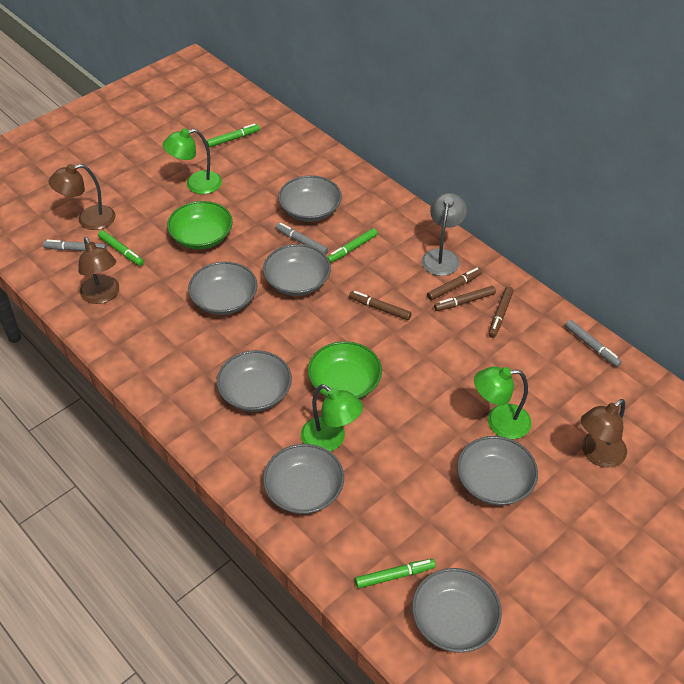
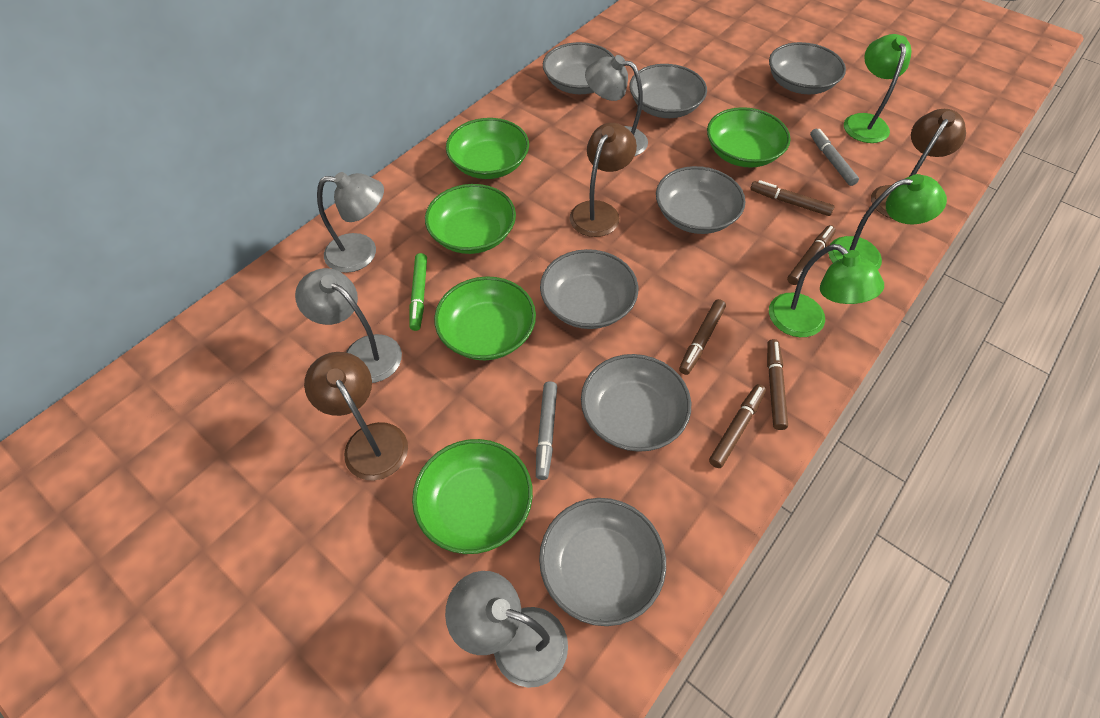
brown marker: 4 -> 5
green bowl: 2 -> 5
green marker: 4 -> 1
grey lamp: 1 -> 4
grey marker: 3 -> 2

